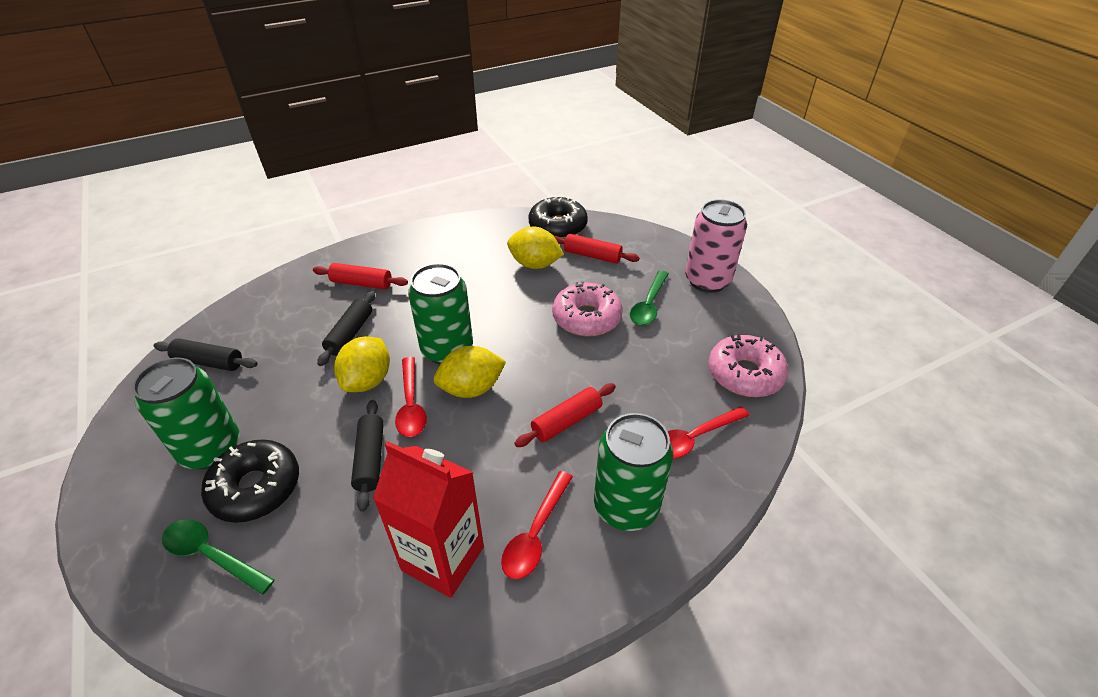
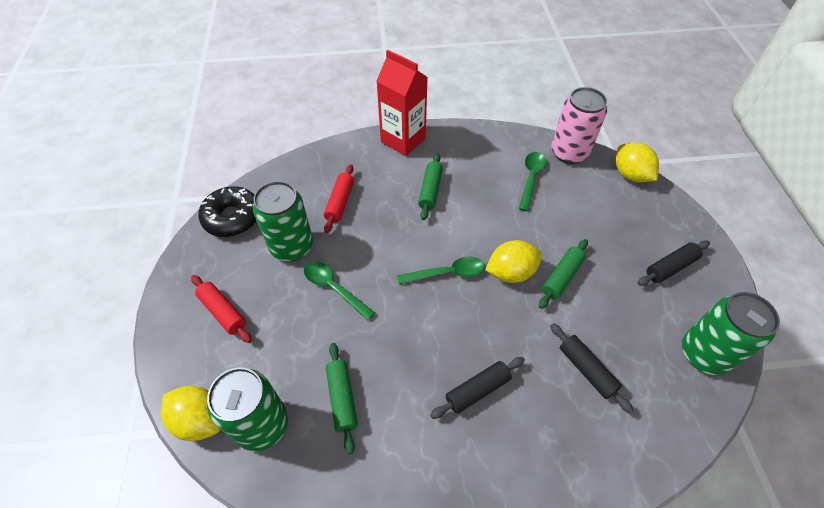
black donut: 2 -> 1
green rolling pin: 0 -> 3
green spoon: 2 -> 3
pink donut: 2 -> 0
red rolling pin: 3 -> 2
red spoon: 3 -> 0

